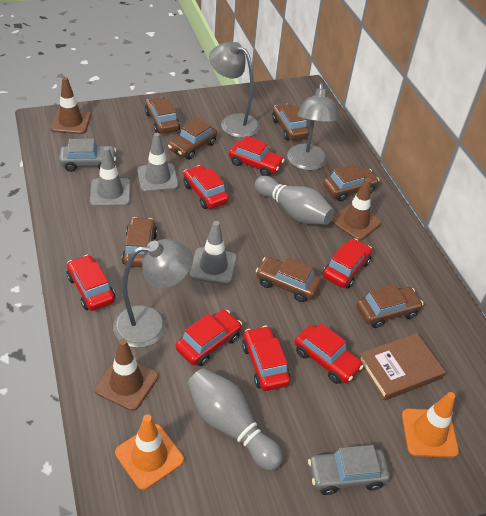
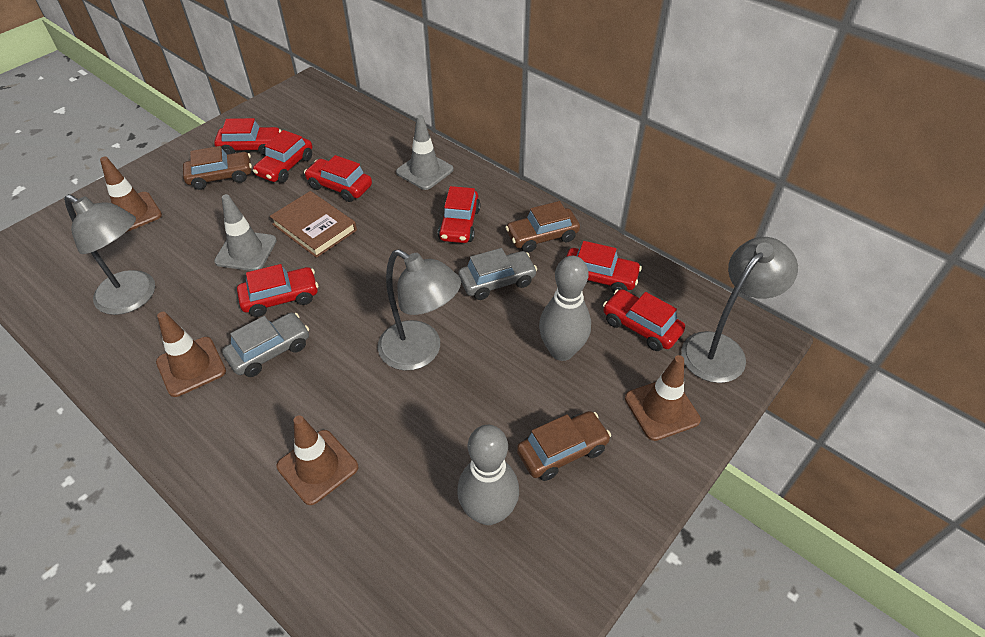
brown car: 7 -> 3
brown traffic cone: 3 -> 4
grey traffic cone: 3 -> 2
orange traffic cone: 2 -> 0

